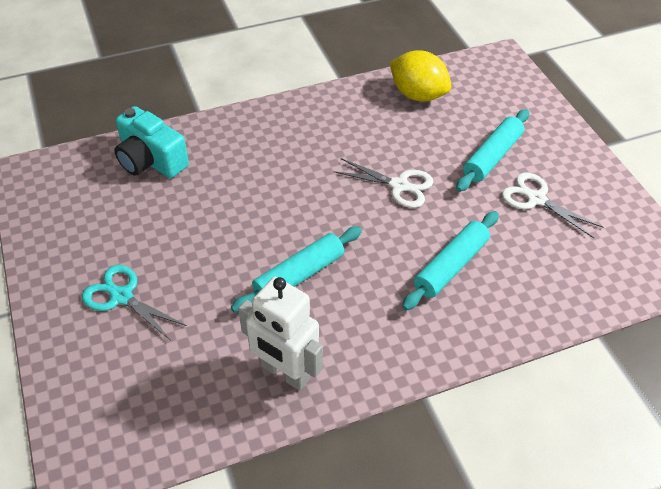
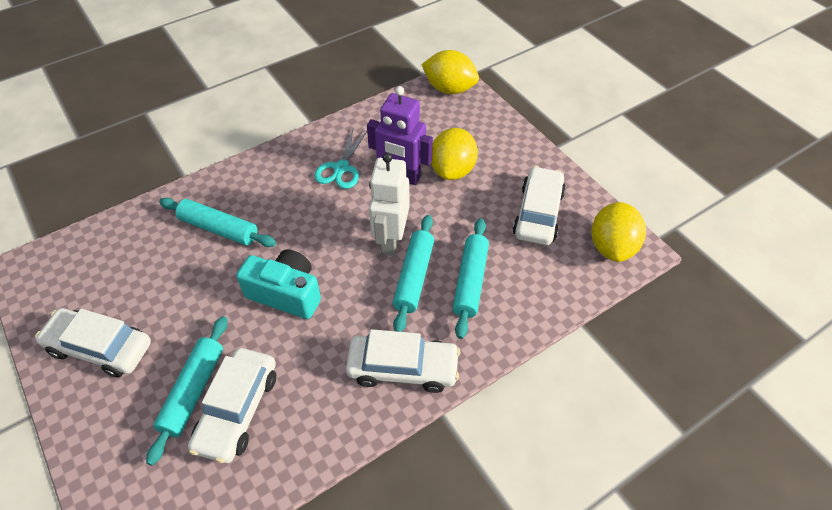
purple robot: 0 -> 1
turquoise rolling pin: 3 -> 4
white car: 0 -> 4
white scissors: 2 -> 0
yellow lemon: 1 -> 3

